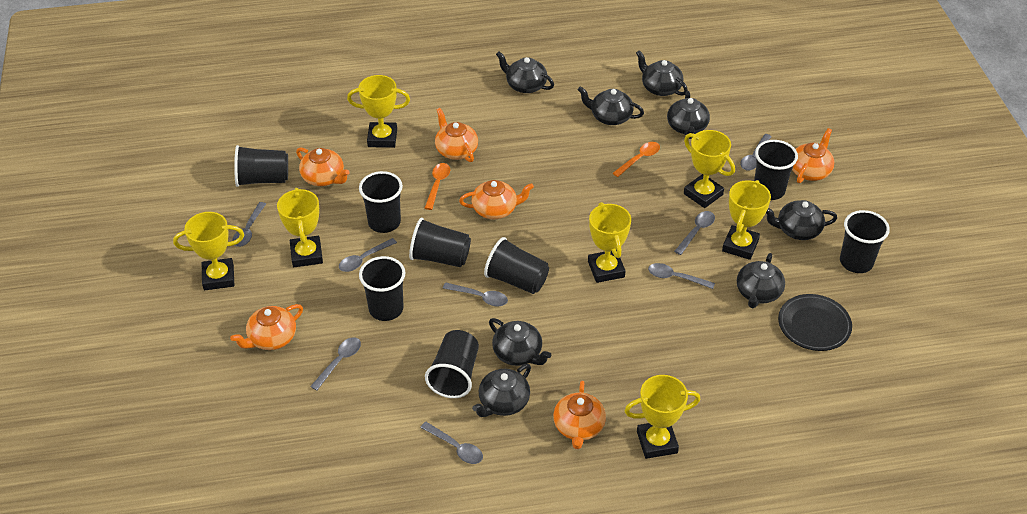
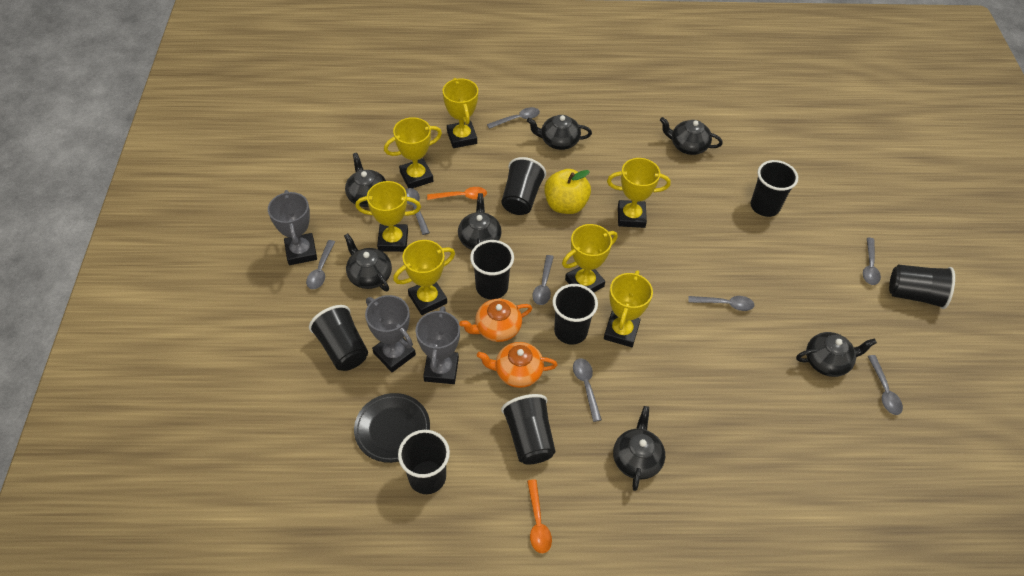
black teapot: 8 -> 7
grey trophy: 0 -> 3
orange teapot: 6 -> 2
yellow apple: 0 -> 1

